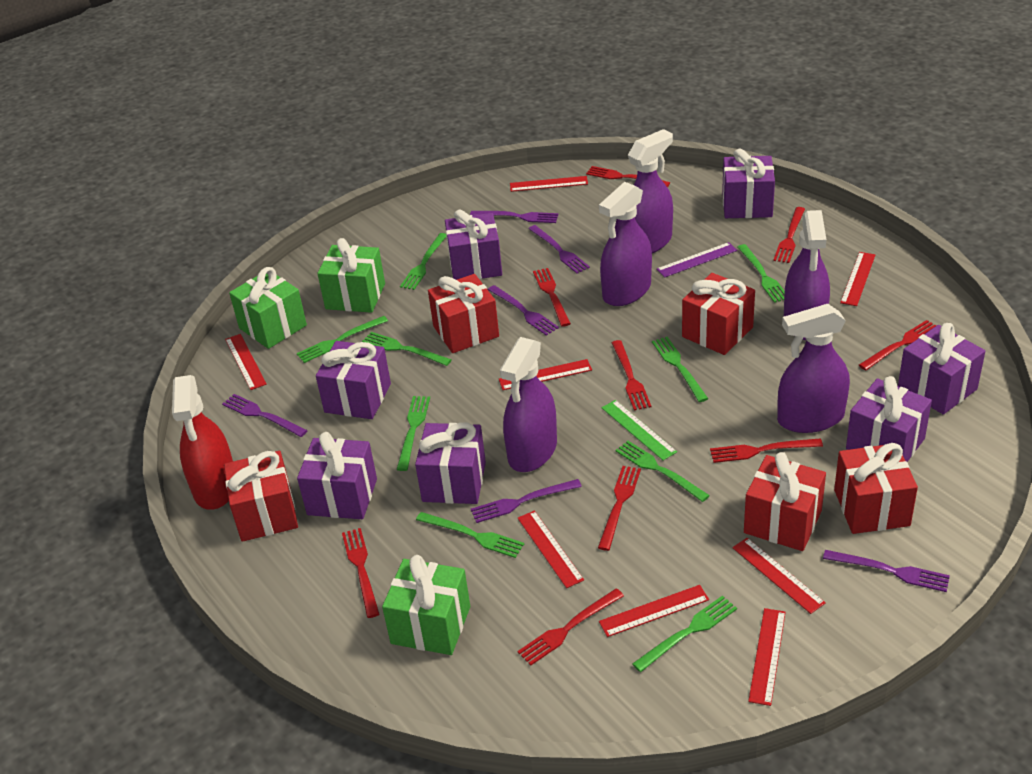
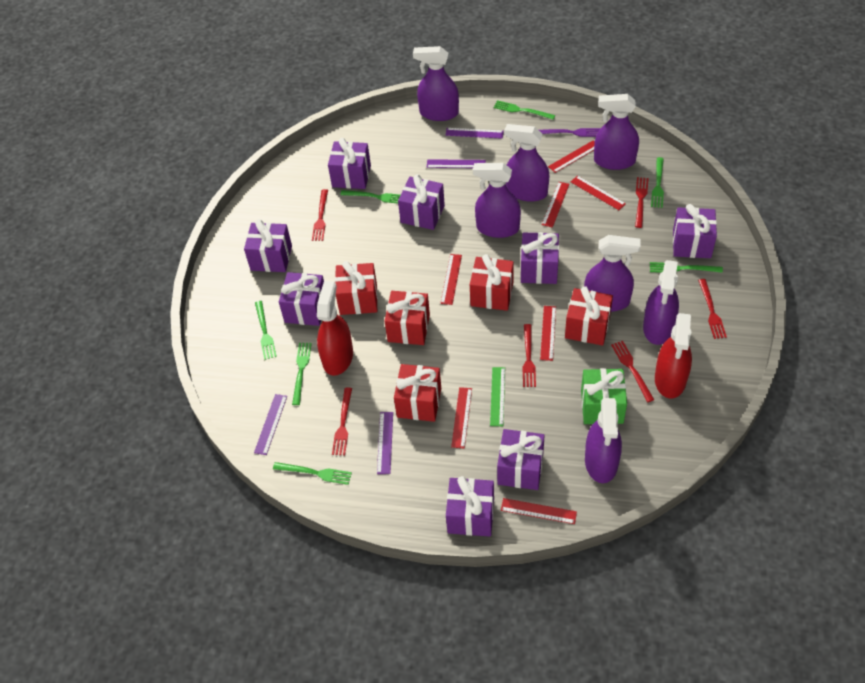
green fork: 9 -> 7
green gift: 3 -> 1
purple fork: 6 -> 1
purple gift: 7 -> 8
purple ruler: 1 -> 4
purple spray bottle: 5 -> 7
red fork: 9 -> 6
red ruler: 8 -> 7
red spray bottle: 1 -> 2

